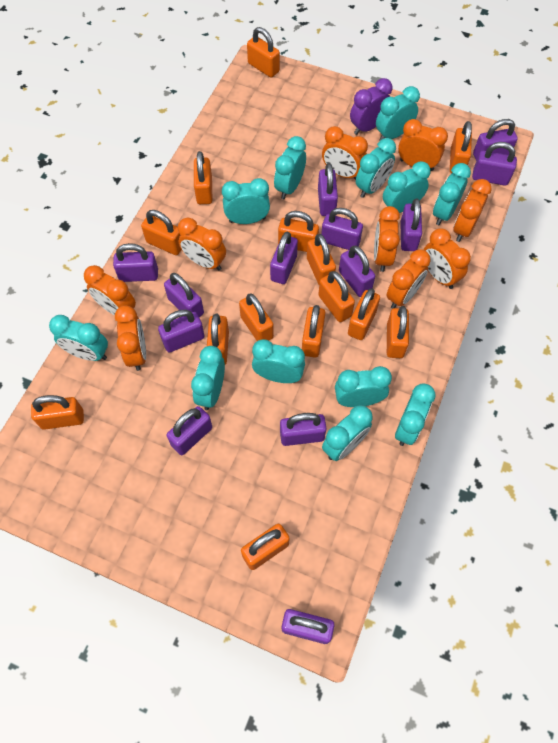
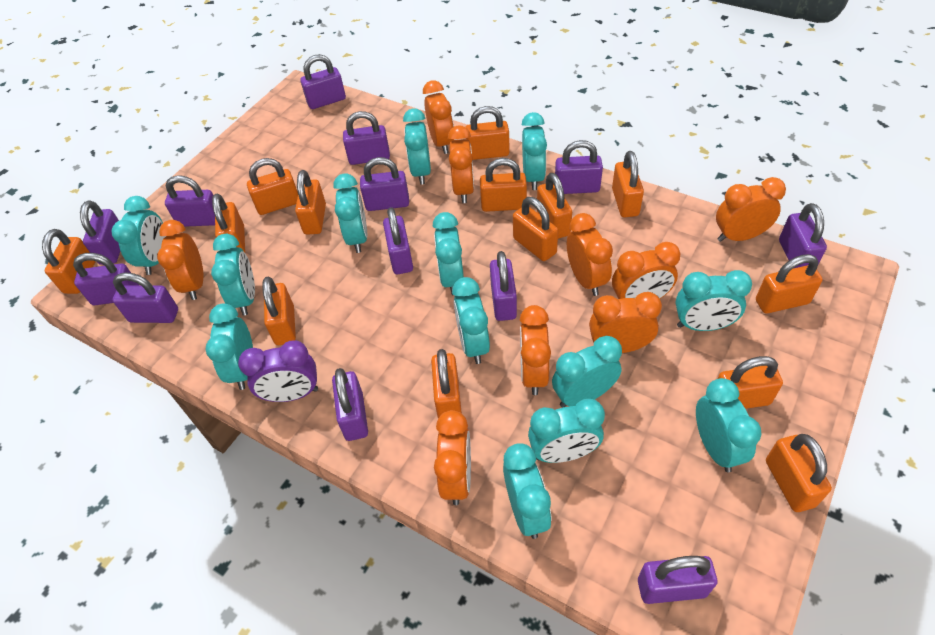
turquoise clock: 12 -> 13

